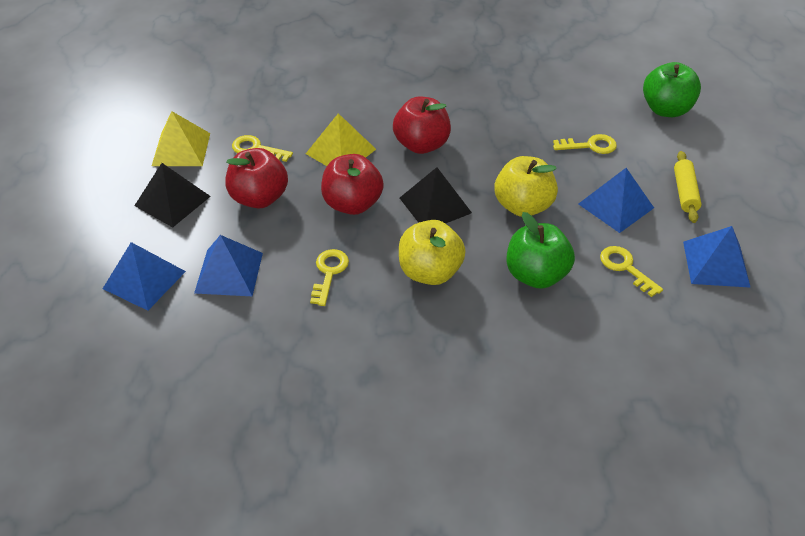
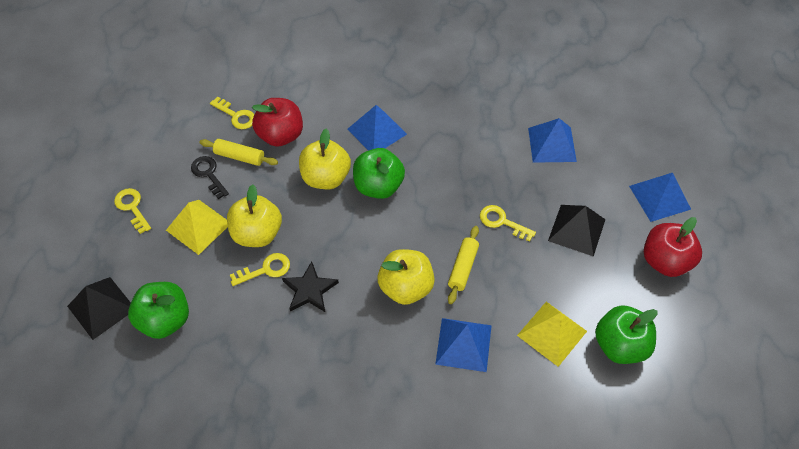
black key: 0 -> 1
black star: 0 -> 1
green apple: 2 -> 3
red apple: 3 -> 2
yellow apple: 2 -> 3
yellow rolling pin: 1 -> 2

